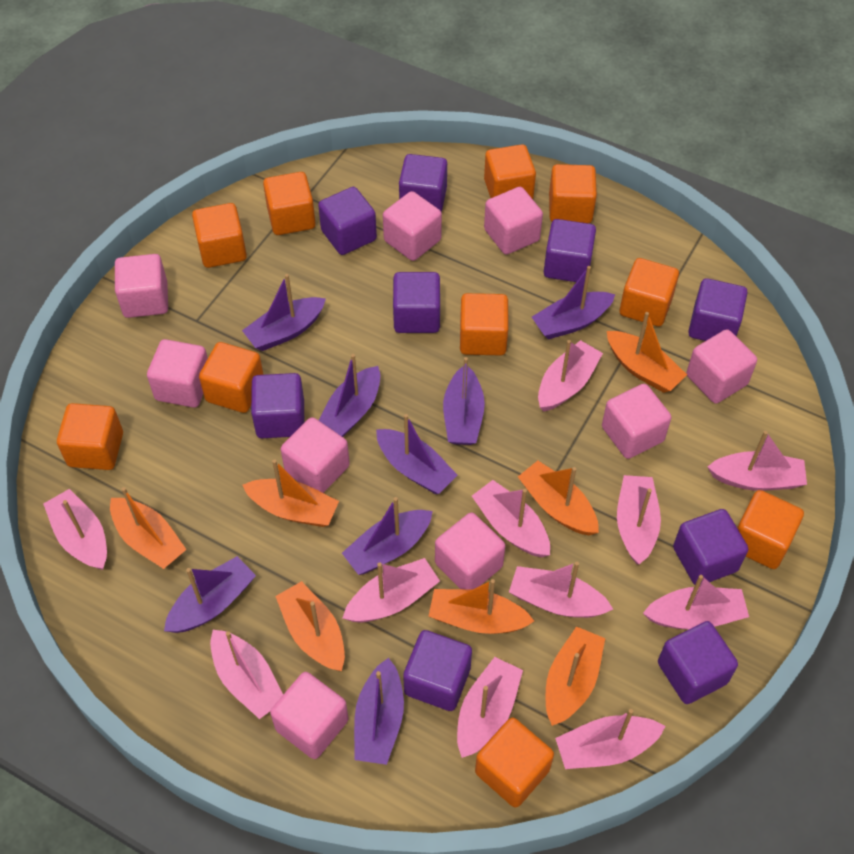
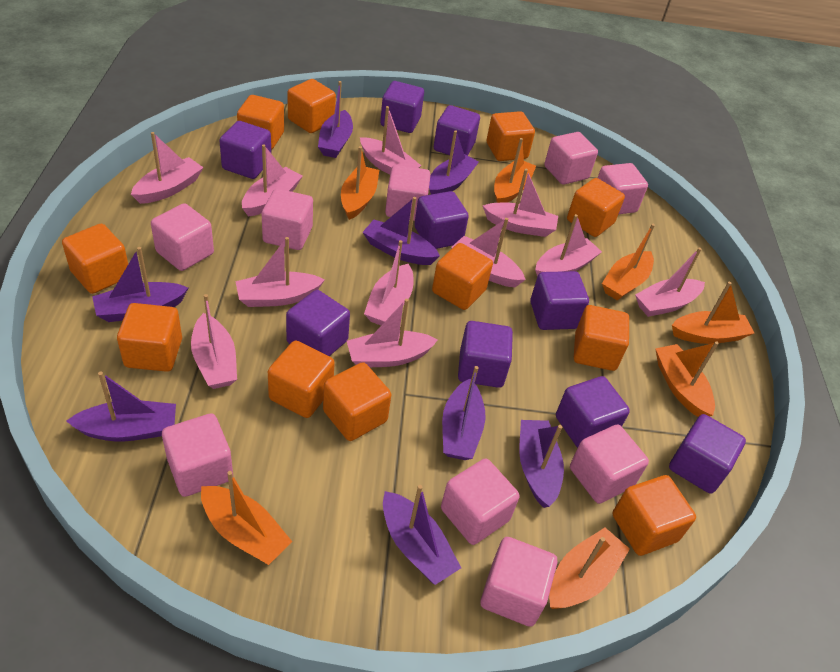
orange cube: 10 -> 11

